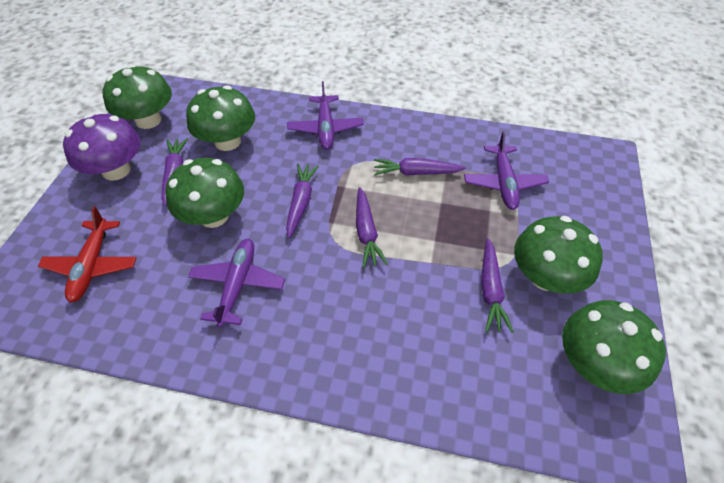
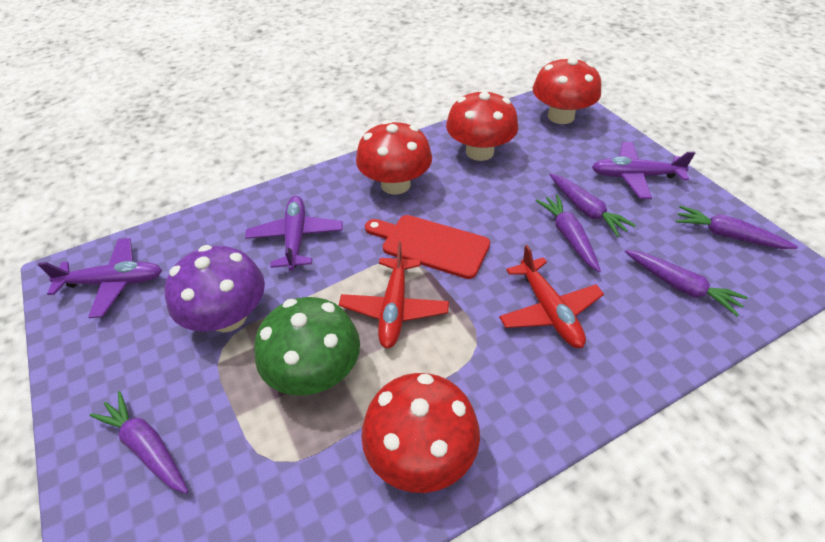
green mushroom: 5 -> 1
red cutting board: 0 -> 1
red mushroom: 0 -> 4
red plane: 1 -> 2

